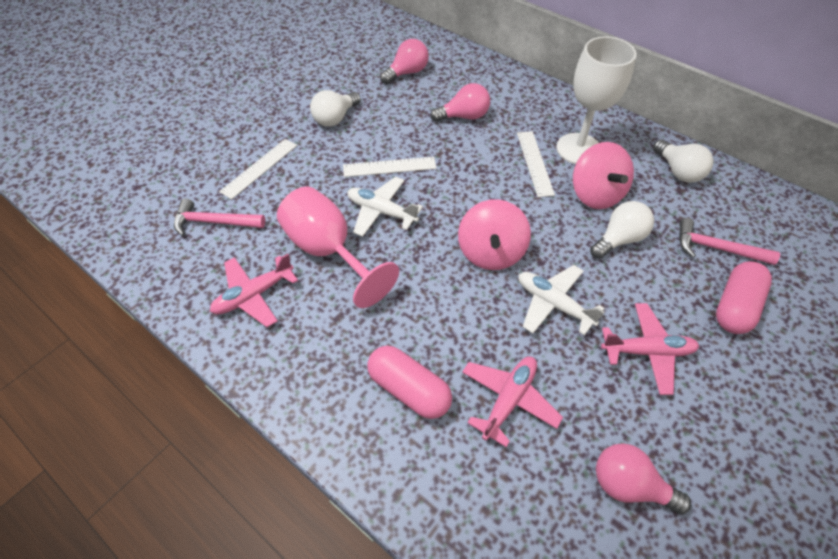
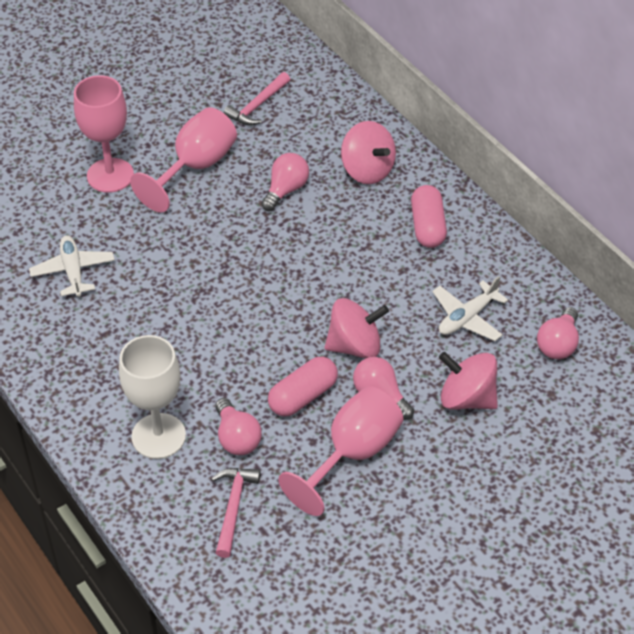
pink goblet: 1 -> 3
pink light bulb: 3 -> 4
pink plane: 3 -> 0
pink spinning top: 2 -> 3
white light bulb: 3 -> 0
white ruler: 3 -> 0

